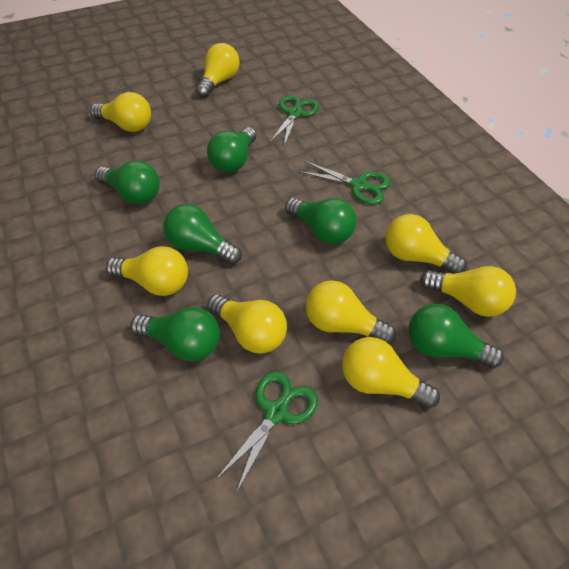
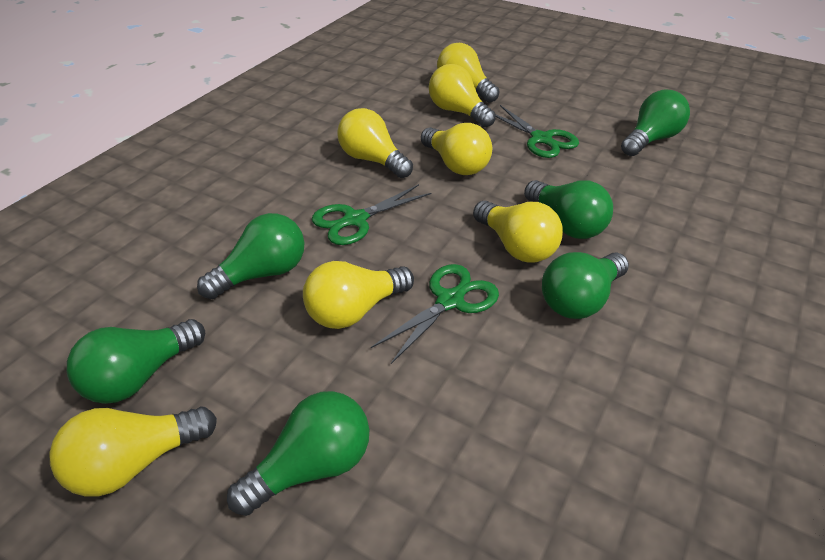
yellow light bulb: 8 -> 7

